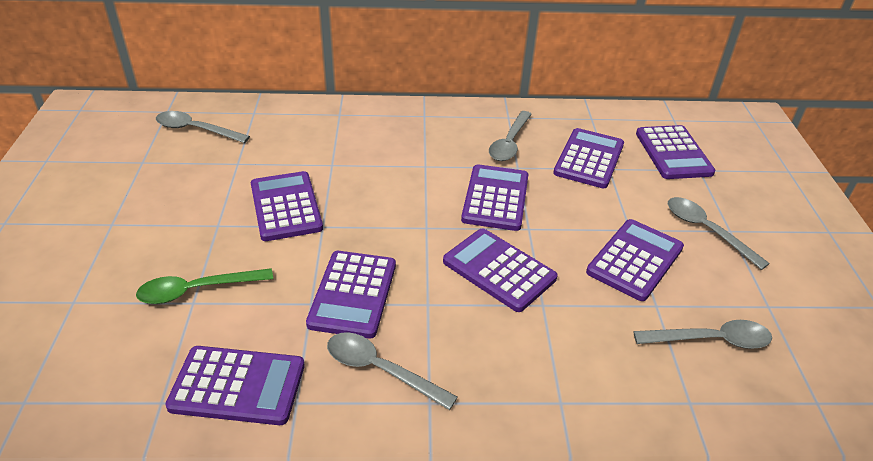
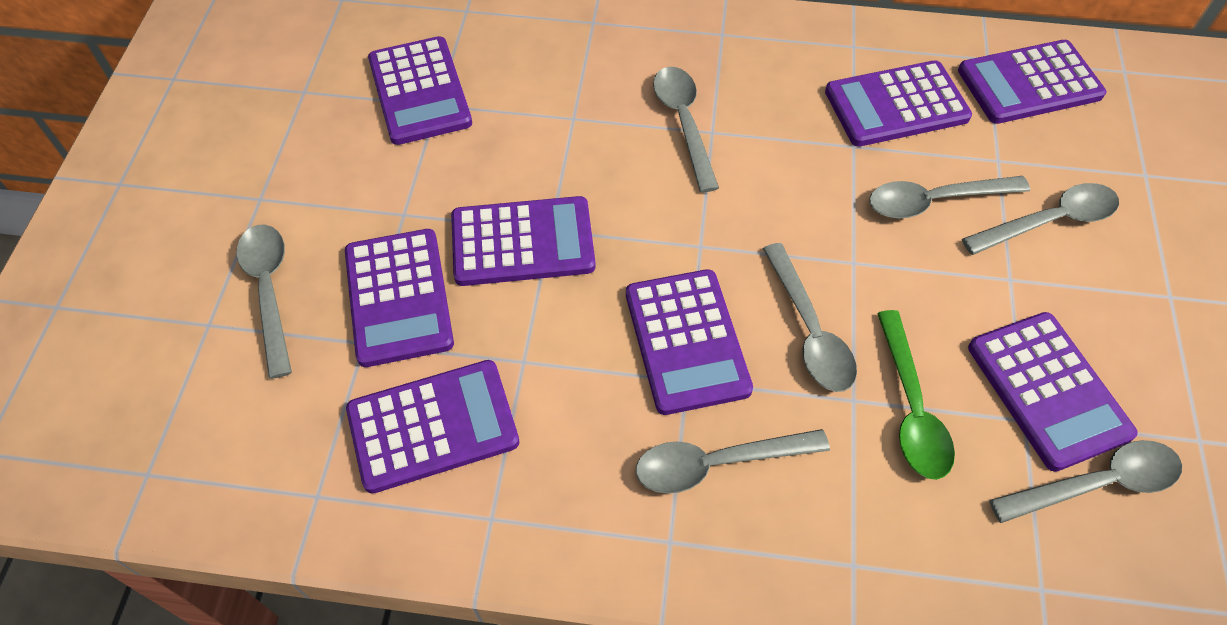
grey spoon: 5 -> 7

